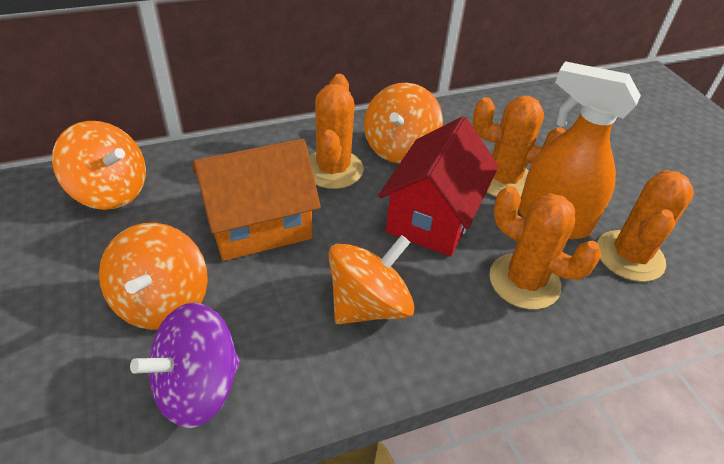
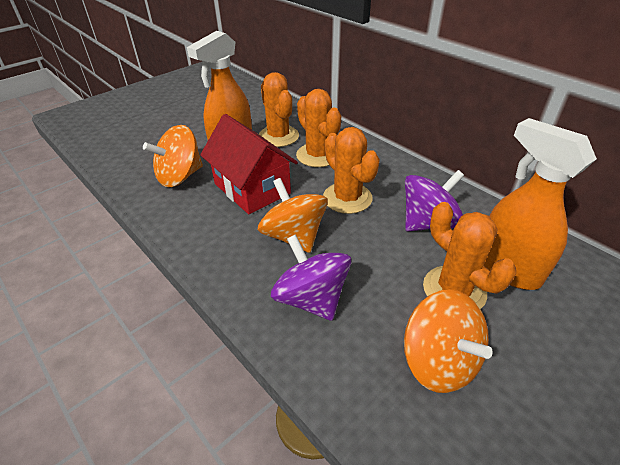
orange house: 1 -> 0
orange spinning top: 4 -> 3
orange spray bottle: 1 -> 2
purple spinning top: 1 -> 2

